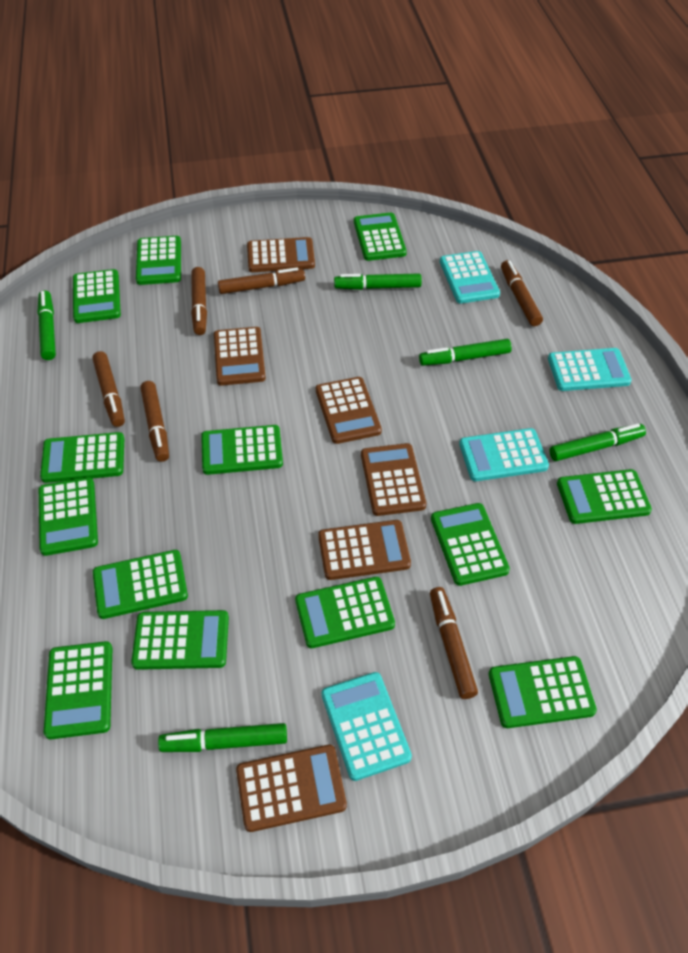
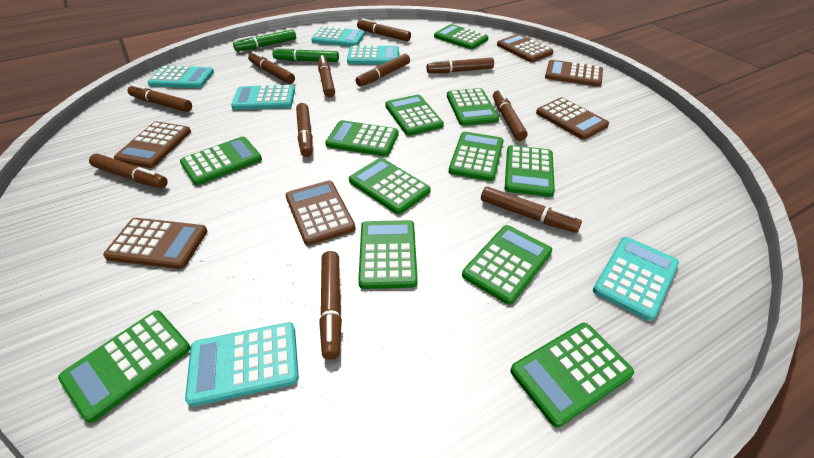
brown marker: 6 -> 11
green calculator: 13 -> 12
green marker: 5 -> 2
turquoise calculator: 4 -> 6

